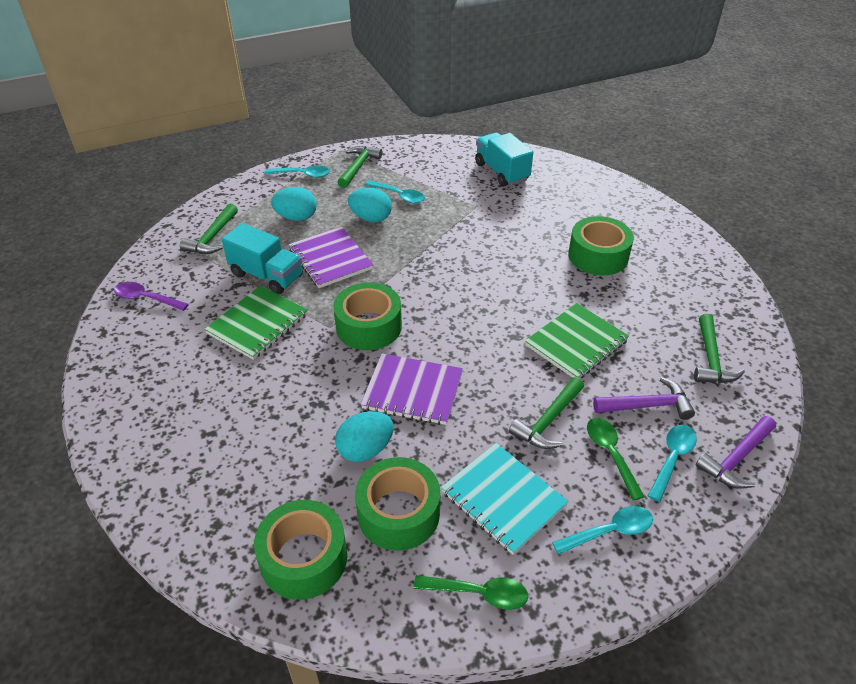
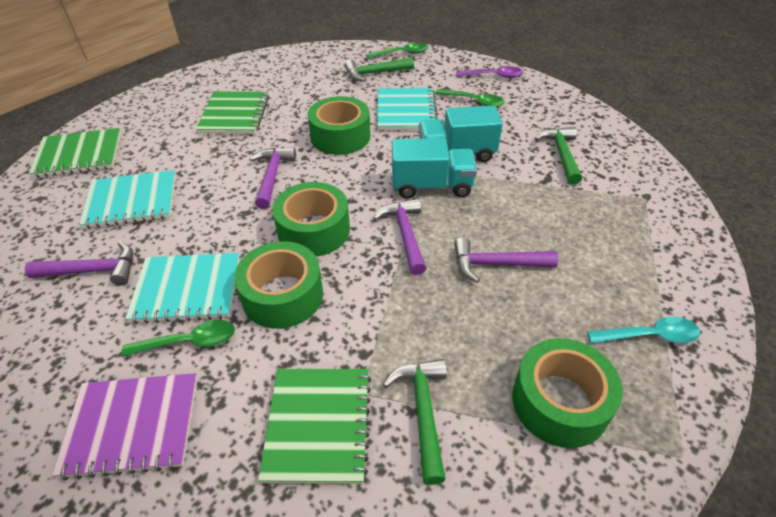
green hammer: 4 -> 3
green notebook: 2 -> 3
green spoon: 2 -> 3
purple hammer: 2 -> 4
purple notebook: 2 -> 1
turquoise egg: 3 -> 0
turquoise notebook: 1 -> 3
turquoise spoon: 4 -> 1

